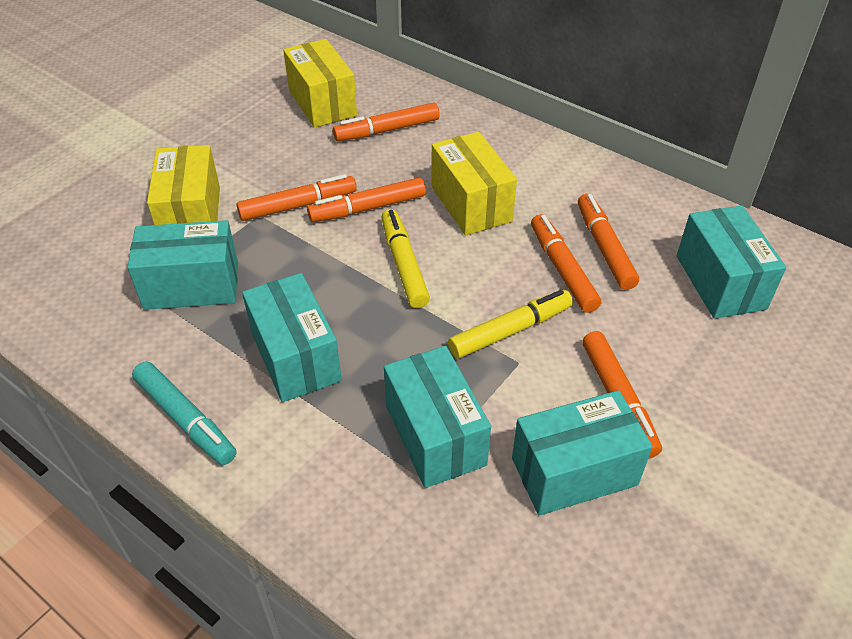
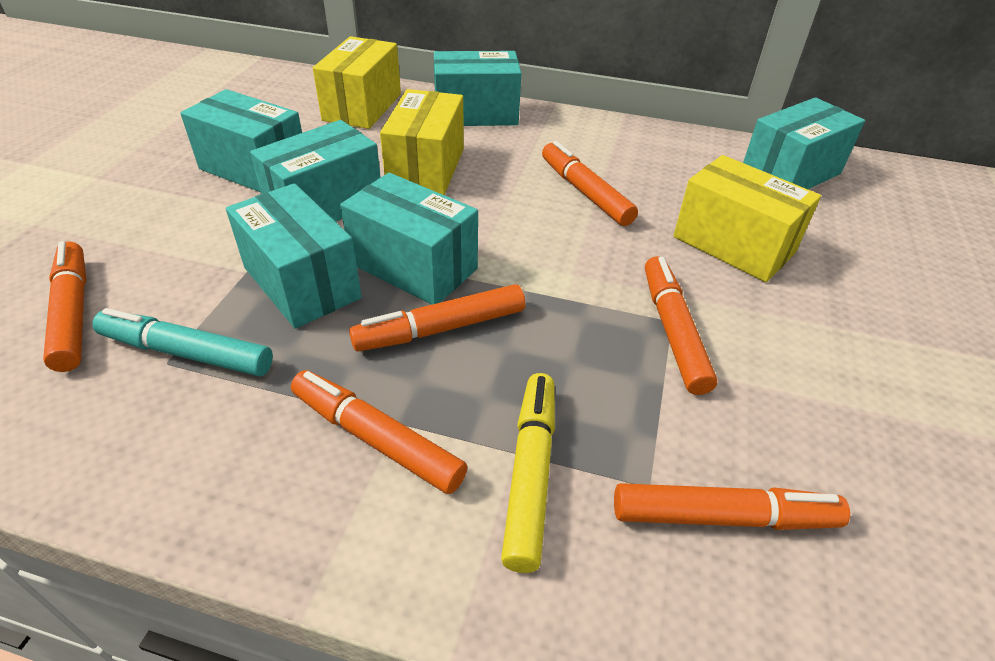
turquoise box: 5 -> 6
yellow marker: 2 -> 1

